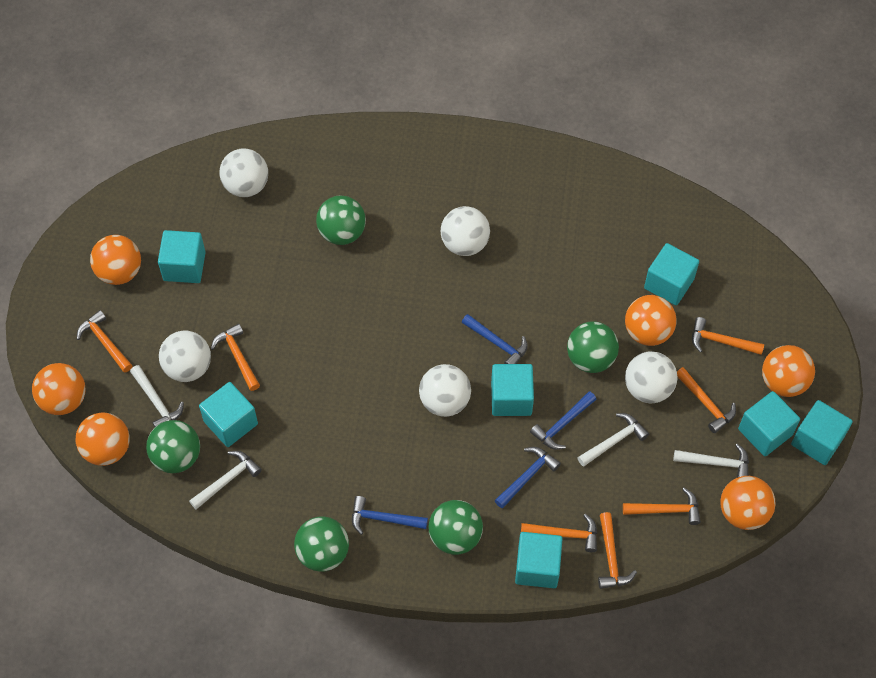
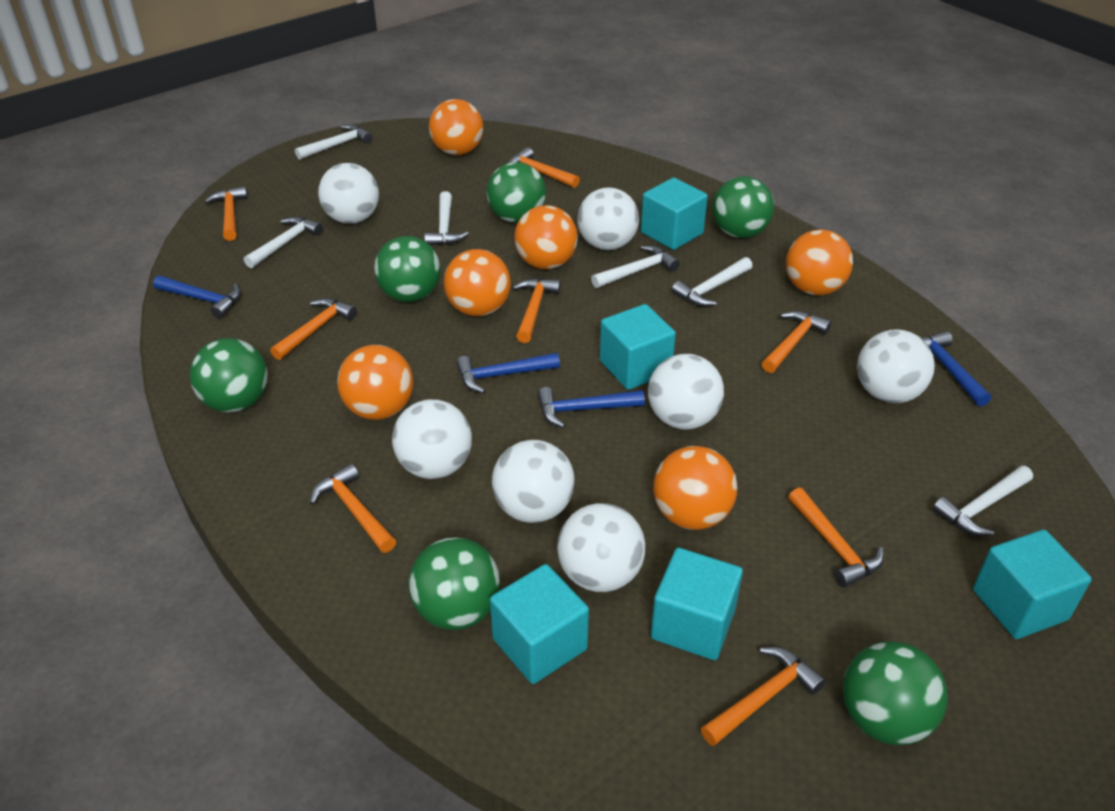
green ball: 5 -> 6
orange hammer: 7 -> 8
turquoise cube: 7 -> 5
white ball: 5 -> 7
white hammer: 4 -> 6

